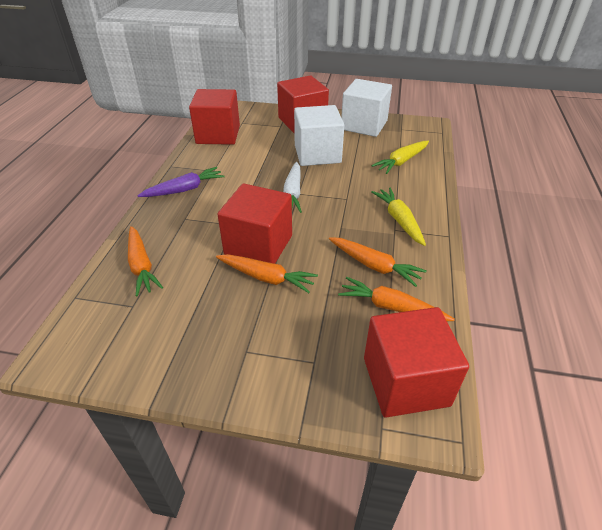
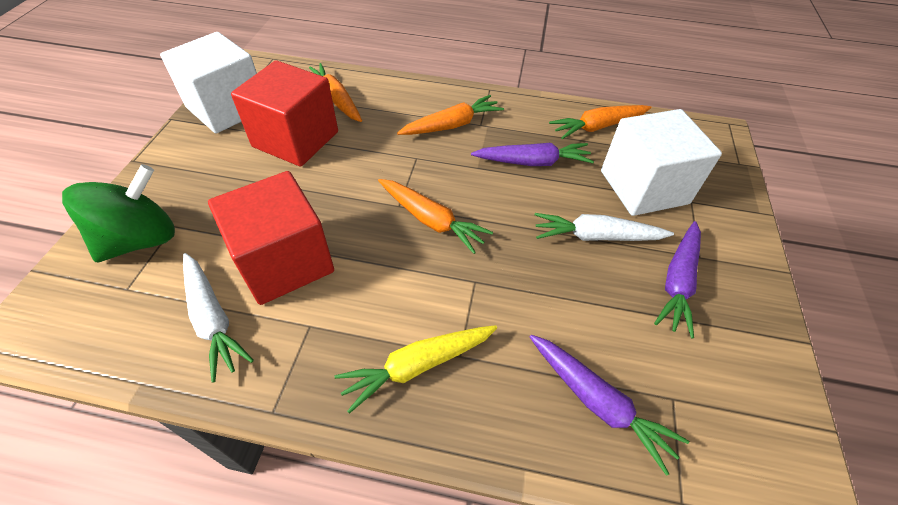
green spinning top: 0 -> 1
purple carrot: 1 -> 3
red cube: 4 -> 2
white carrot: 1 -> 2
yellow carrot: 2 -> 1

